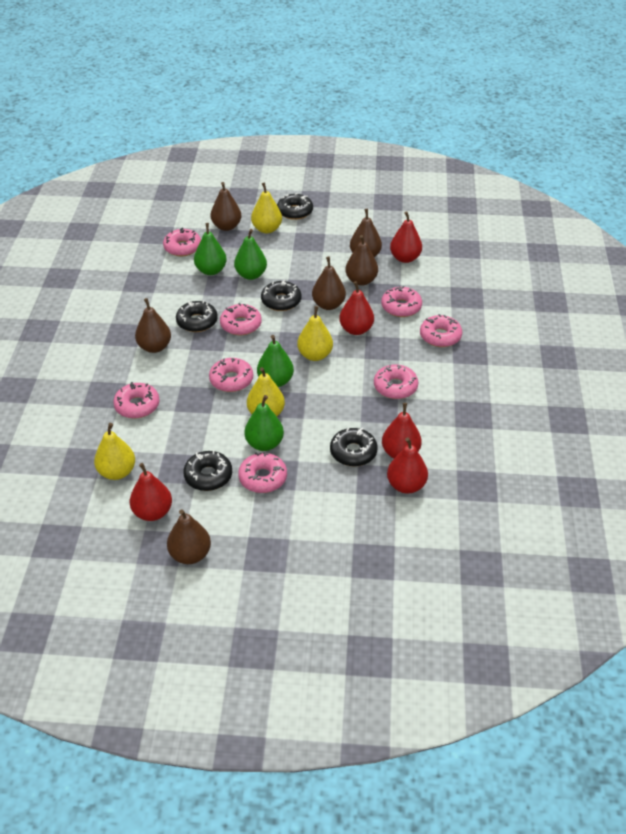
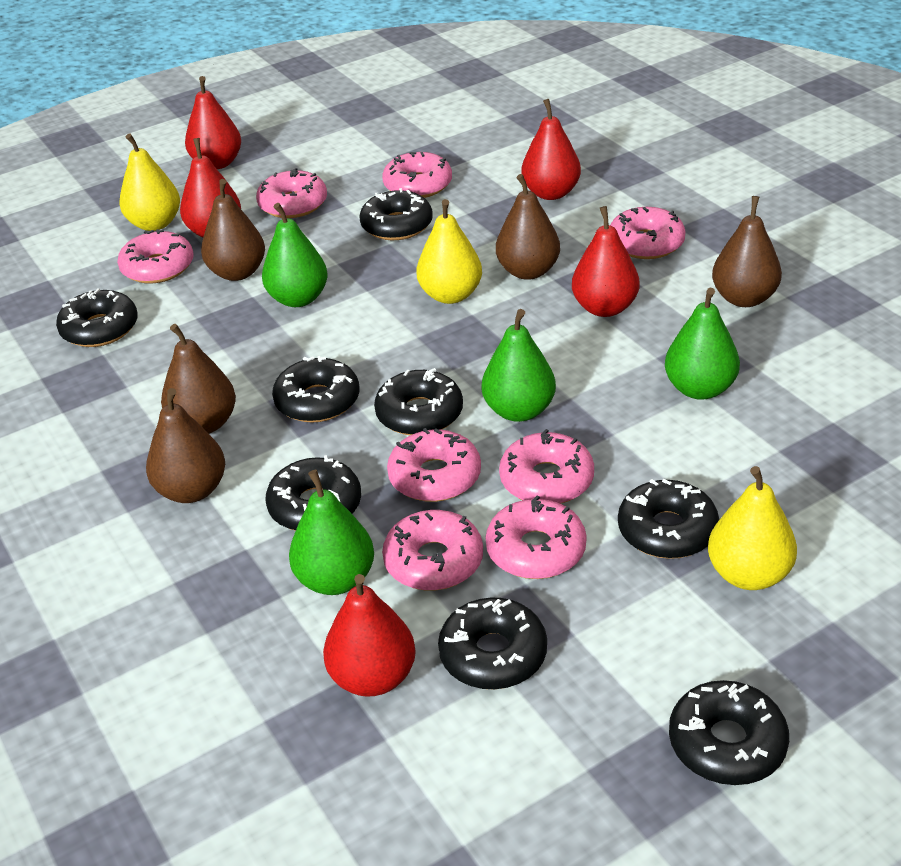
black donut: 5 -> 8
brown pear: 6 -> 5
yellow pear: 4 -> 3

